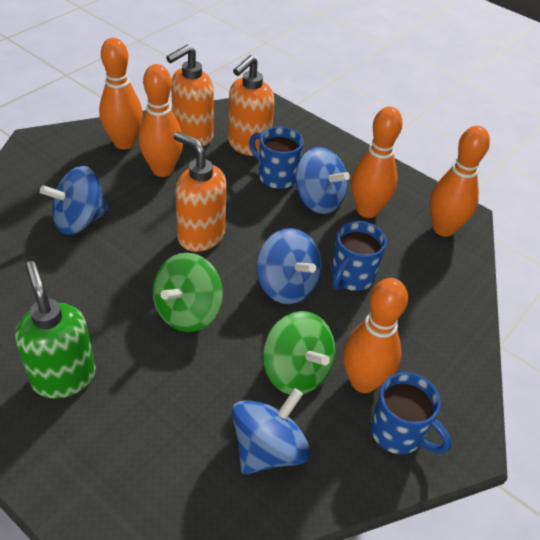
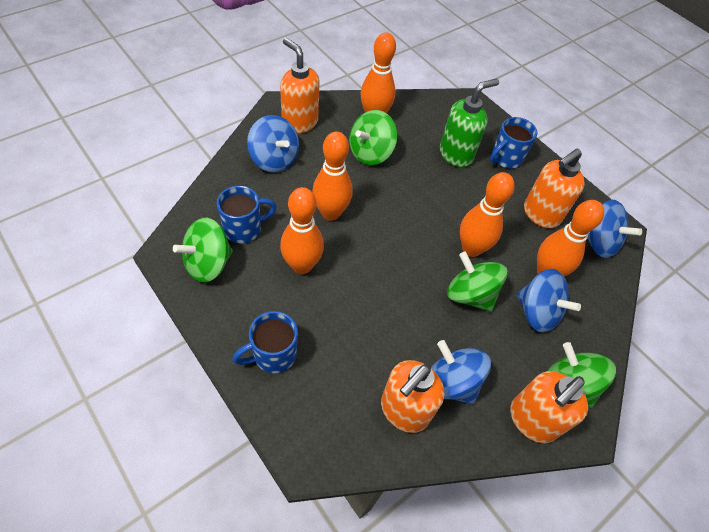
green spinning top: 2 -> 4
orange soap dispenser: 3 -> 4

